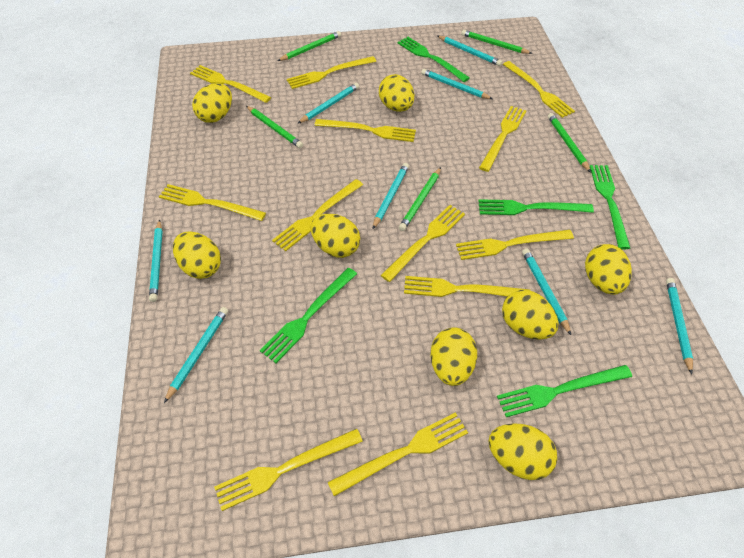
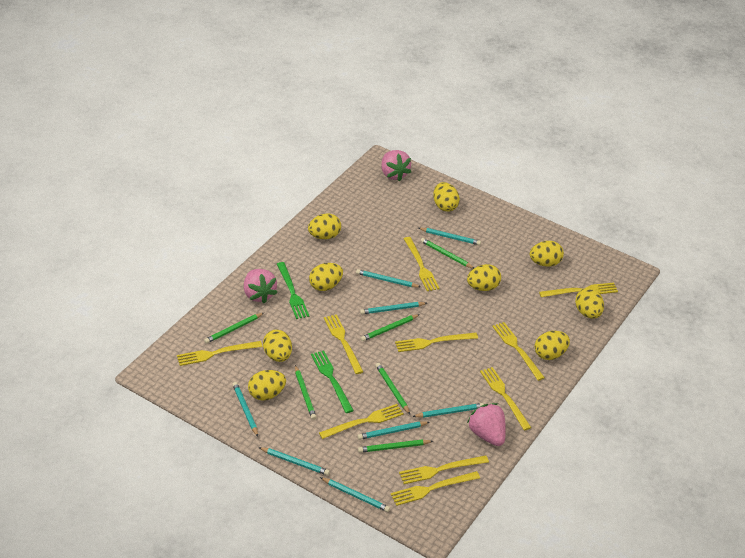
green fork: 5 -> 2
green pencil: 5 -> 6
pink strawberry: 0 -> 3
yellow egg: 8 -> 9
yellow fork: 12 -> 10

